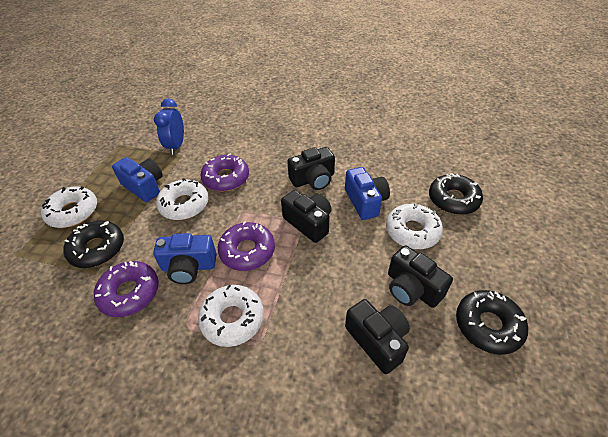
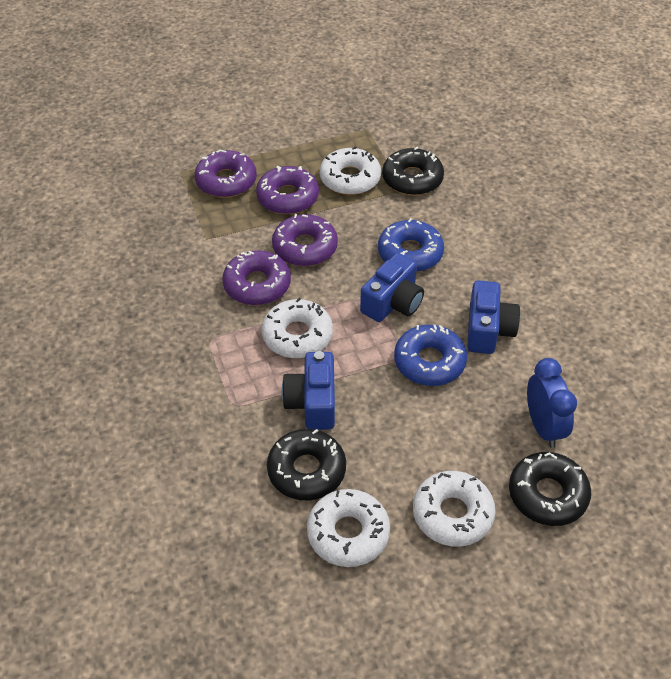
black camera: 4 -> 0
blue donut: 0 -> 2
purple donut: 3 -> 4

